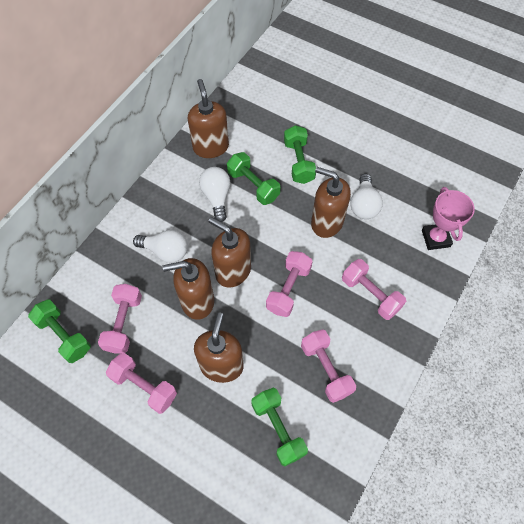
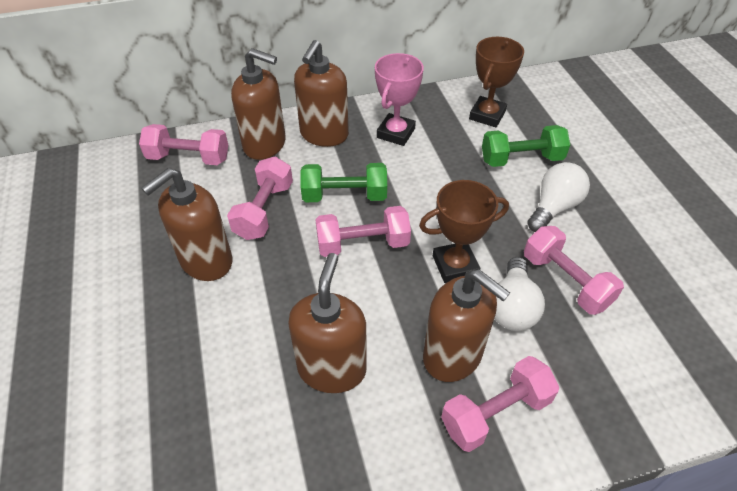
brown trophy: 0 -> 2
green dumbbell: 4 -> 2
white light bulb: 3 -> 2

